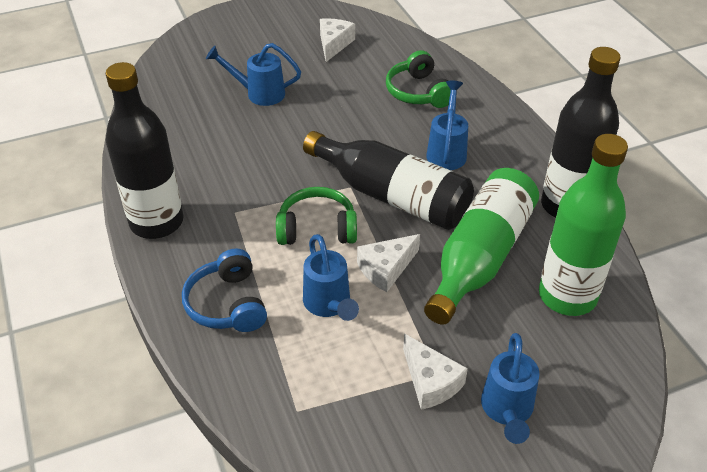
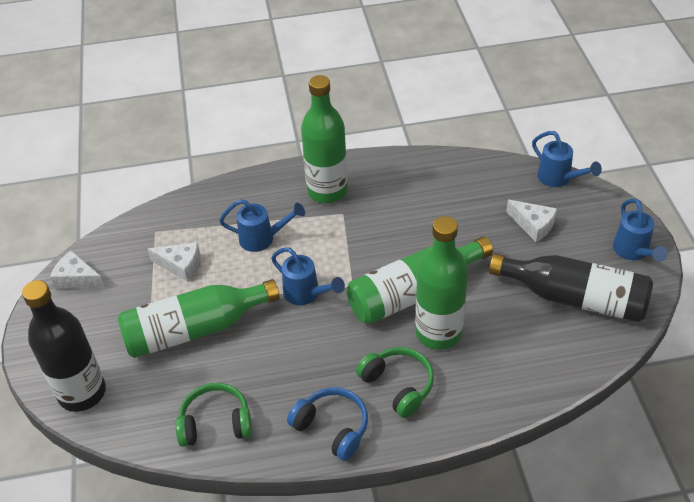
black bottle: 3 -> 2
green bottle: 2 -> 4

